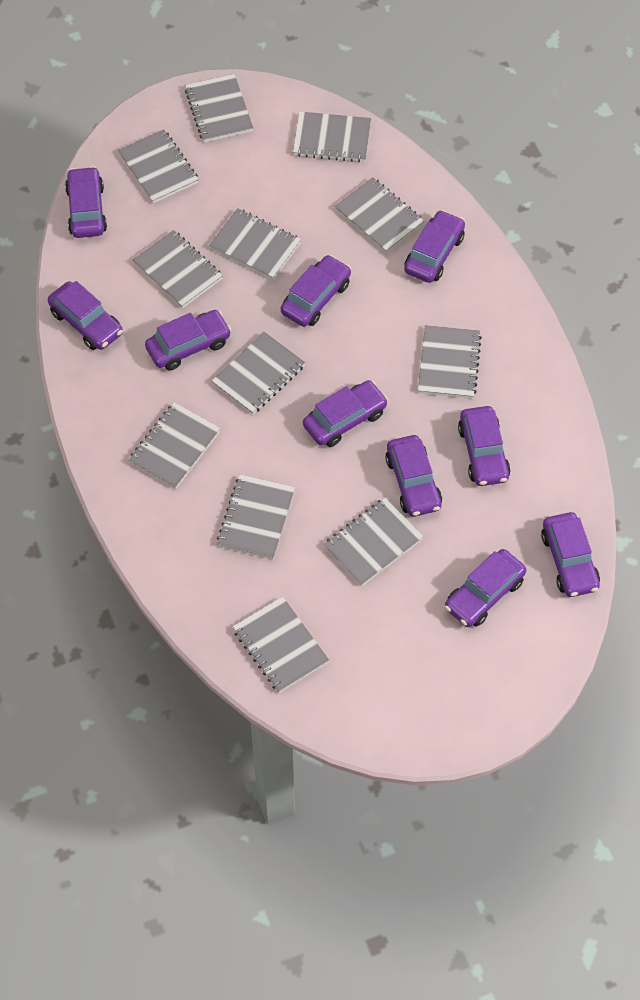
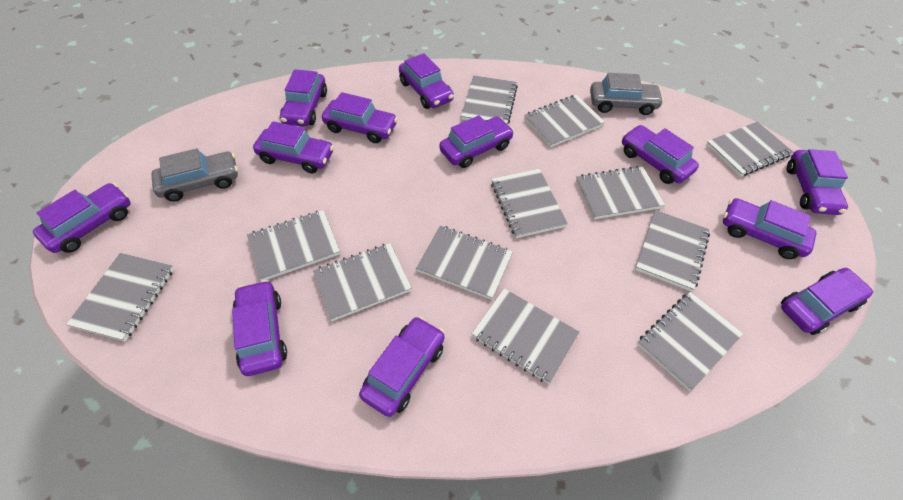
grey car: 0 -> 2
purple car: 10 -> 12

